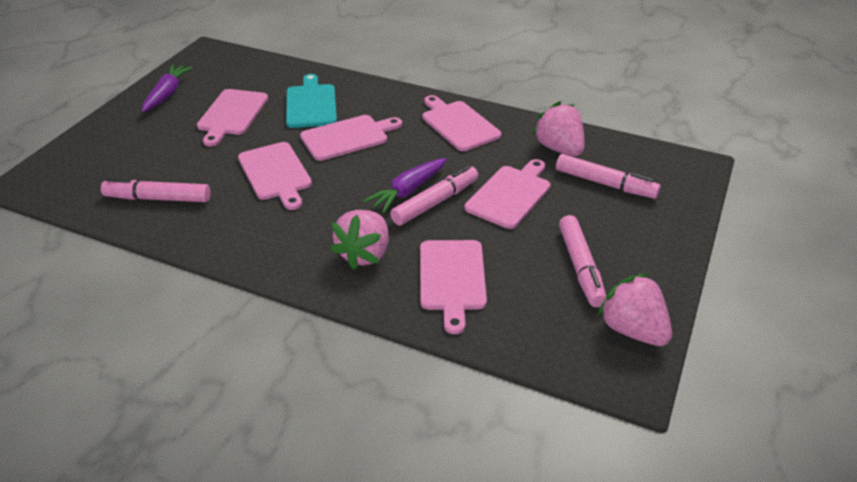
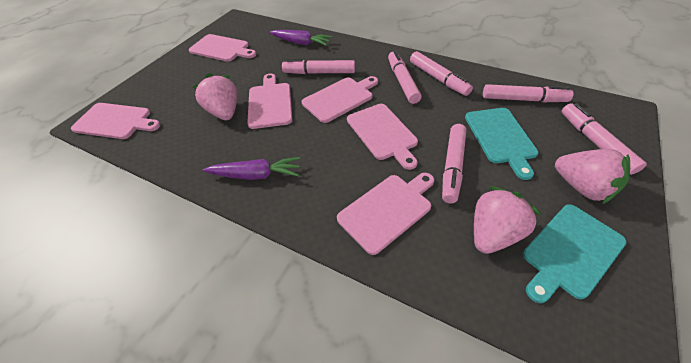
pink marker: 4 -> 6
turquoise cutting board: 1 -> 2

